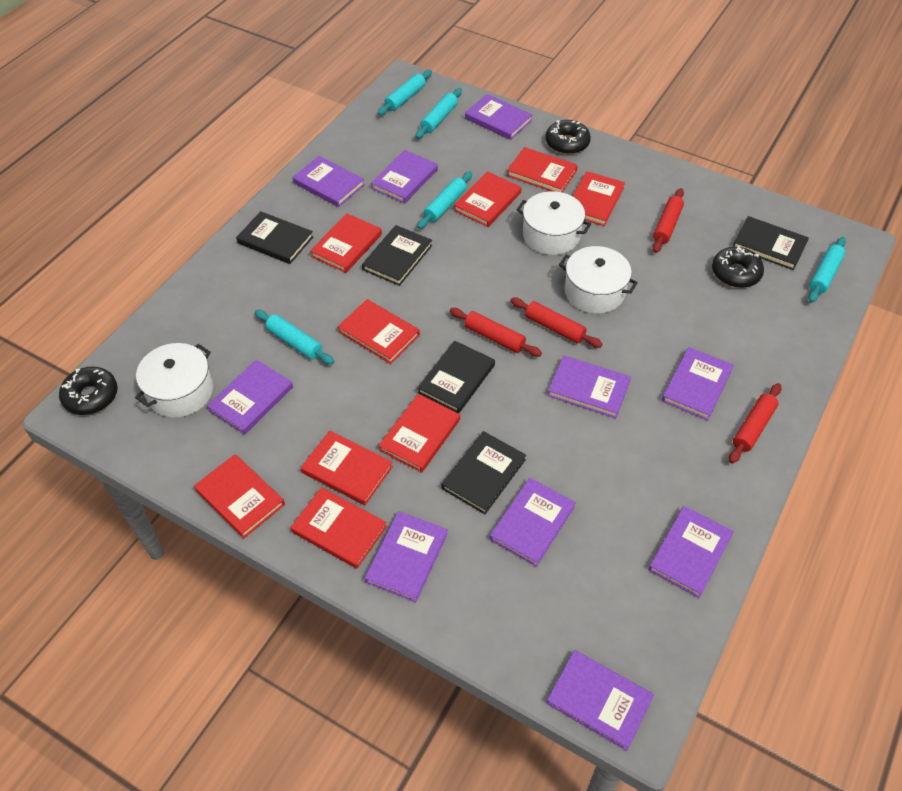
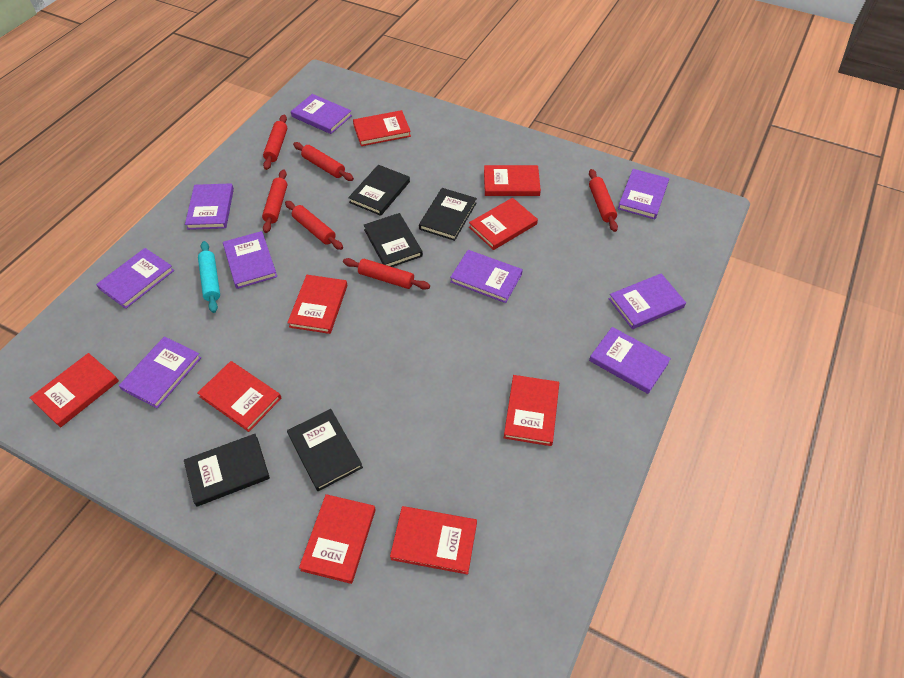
black donut: 3 -> 0
purple book: 10 -> 9
red rolling pin: 4 -> 6
turquoise rolling pin: 5 -> 1
white pot: 3 -> 0

